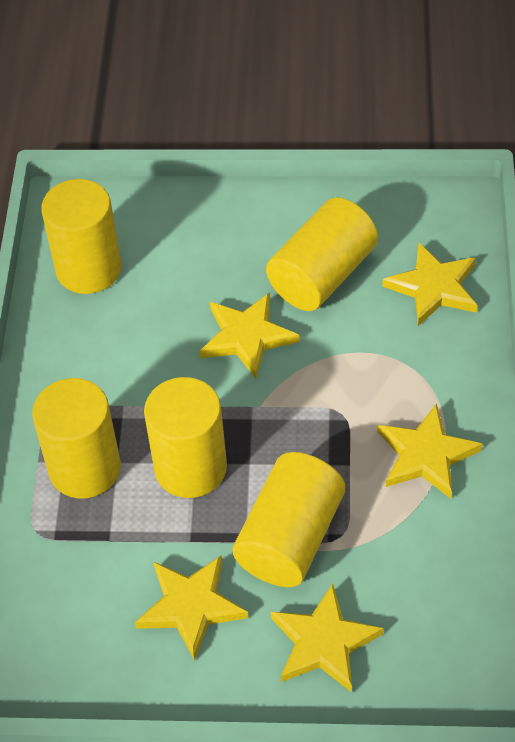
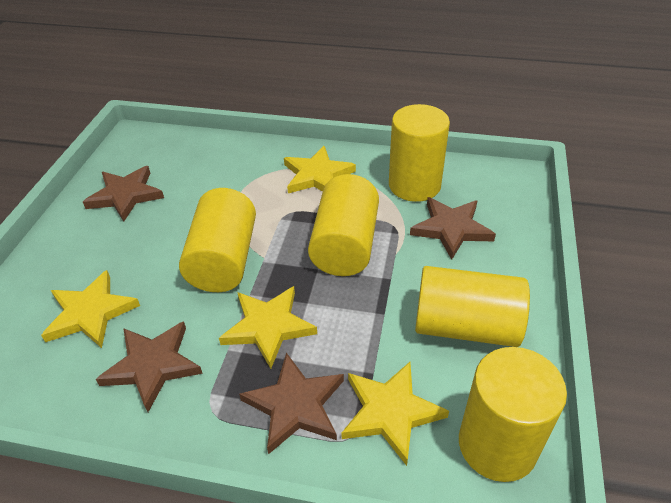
brown star: 0 -> 4
yellow star: 5 -> 4

